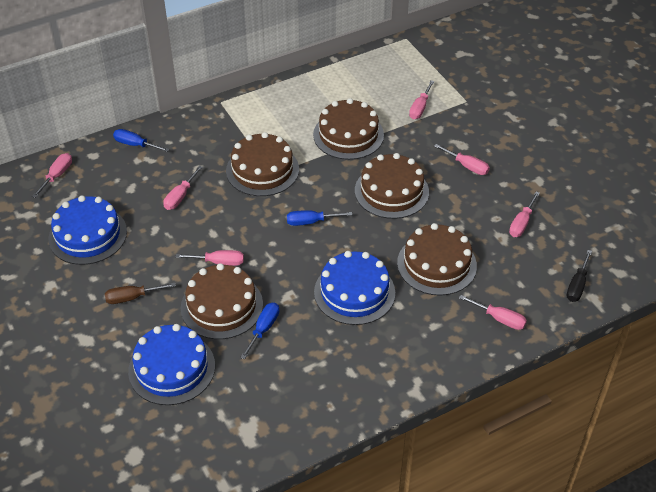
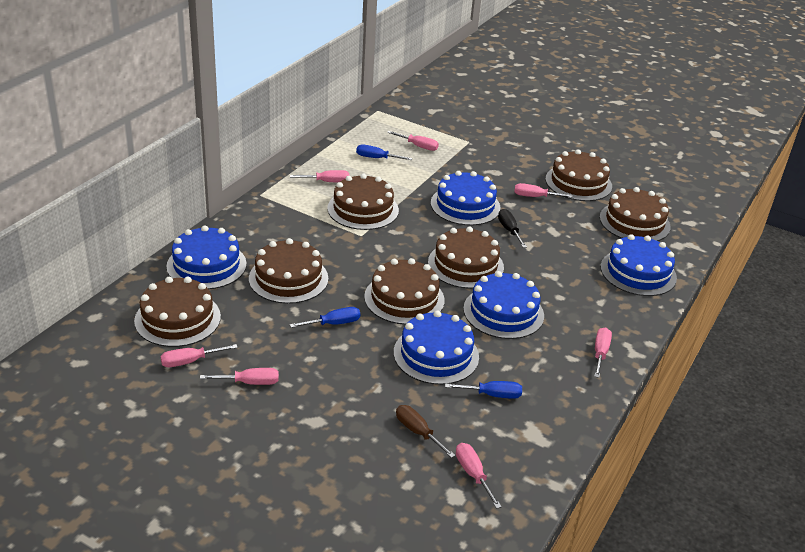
blue cake: 3 -> 5
brown cake: 5 -> 7

